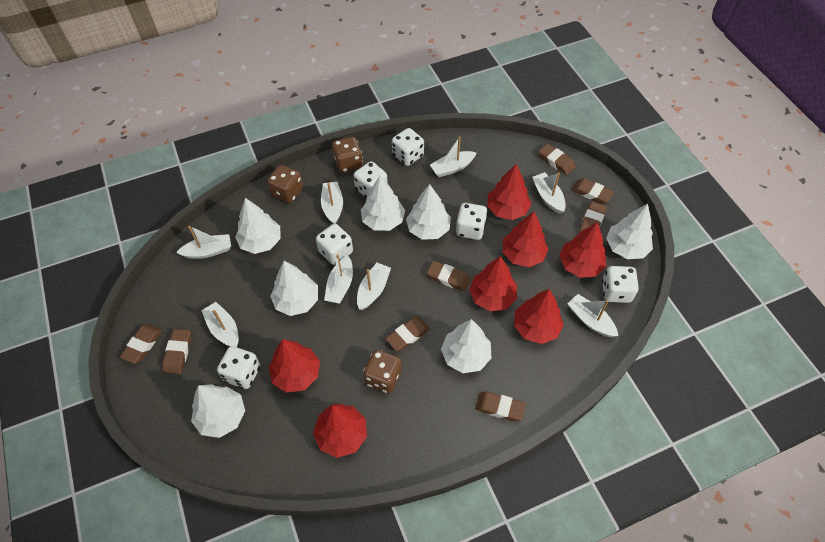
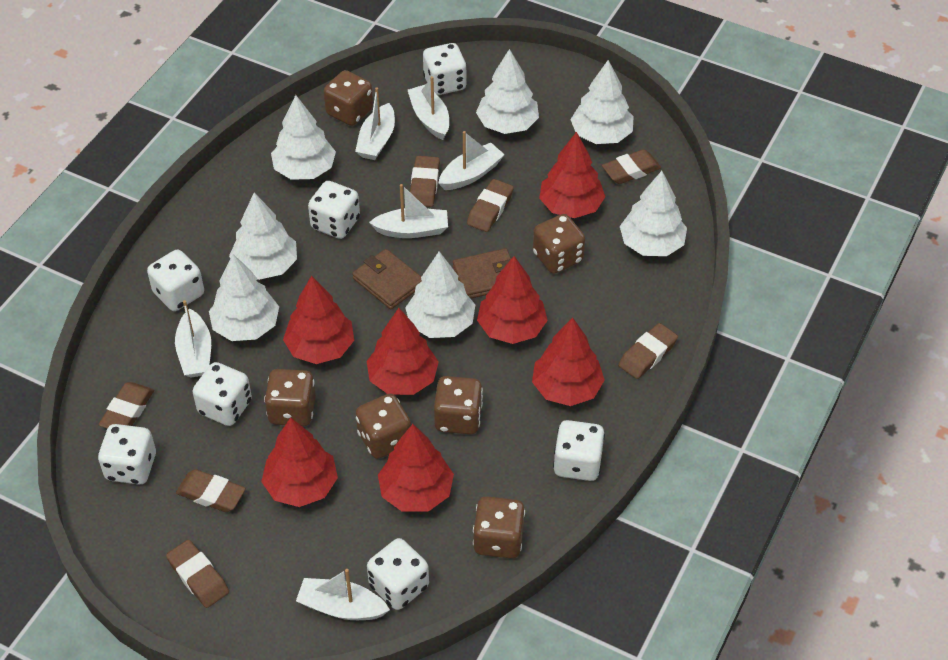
brown dice: 3 -> 6
brown eraser: 8 -> 7
brown wallet: 0 -> 2
white boat: 8 -> 6
white dice: 6 -> 7

